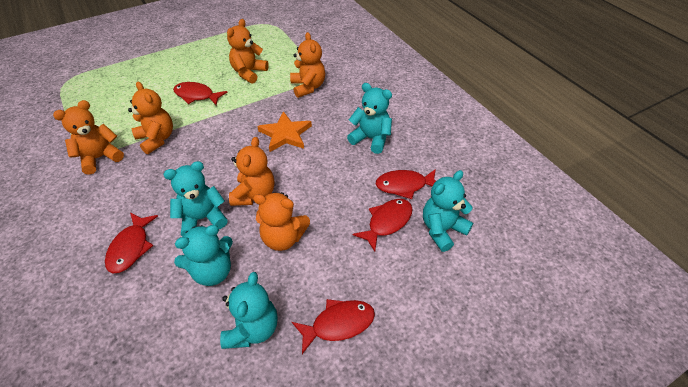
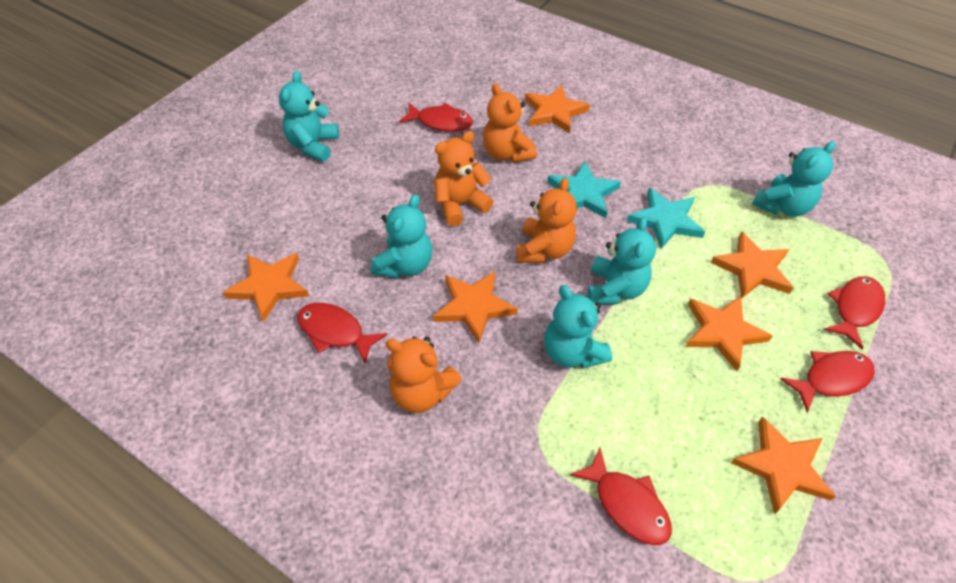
orange star: 1 -> 6
orange teddy bear: 6 -> 4
turquoise star: 0 -> 2

